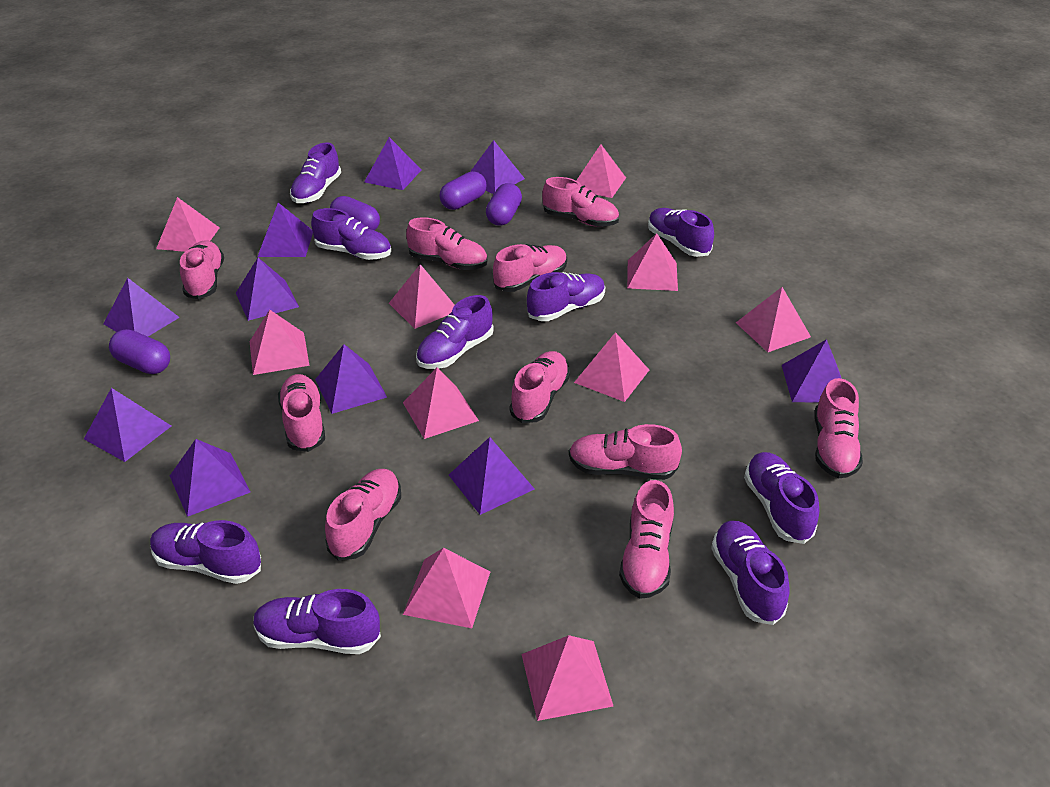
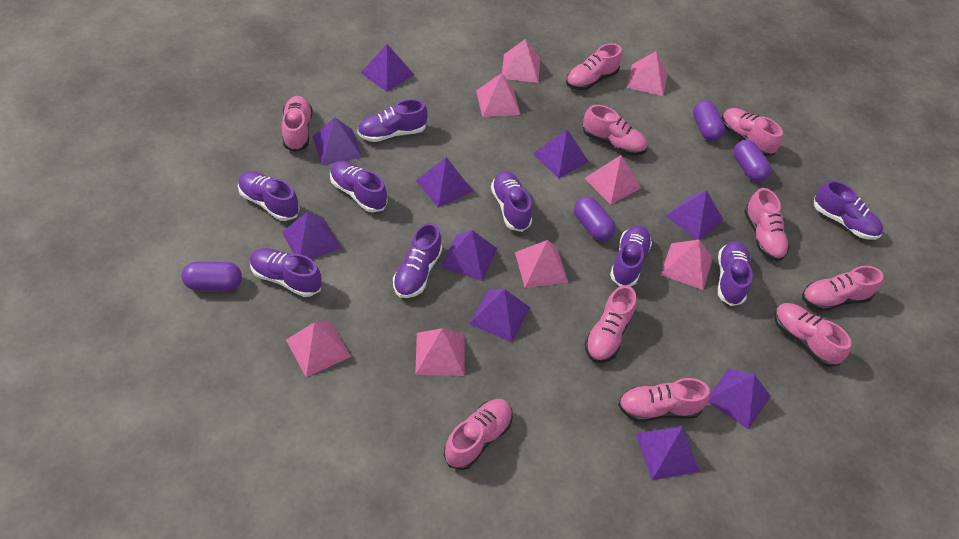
pink pyramid: 10 -> 8

